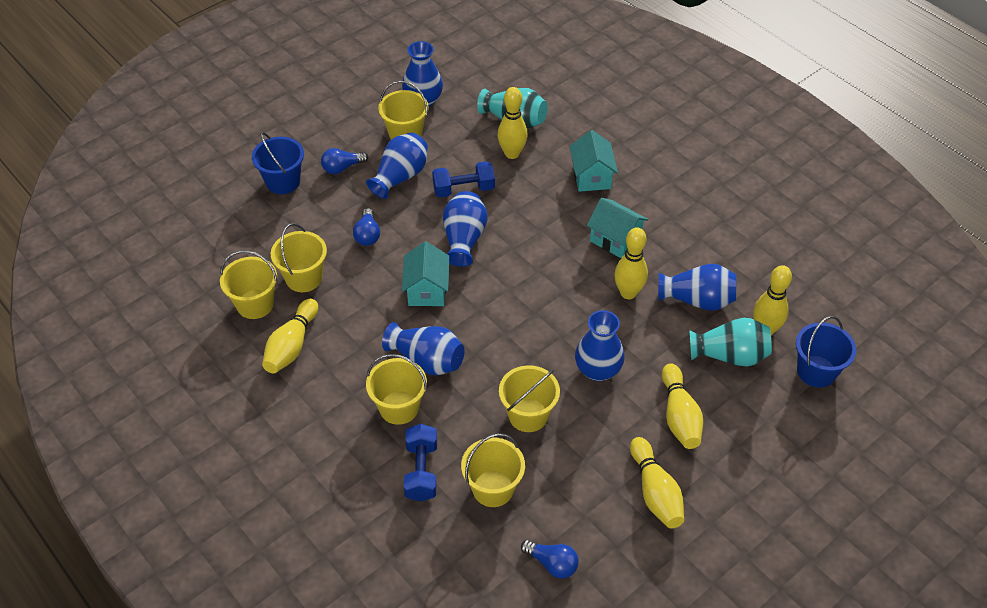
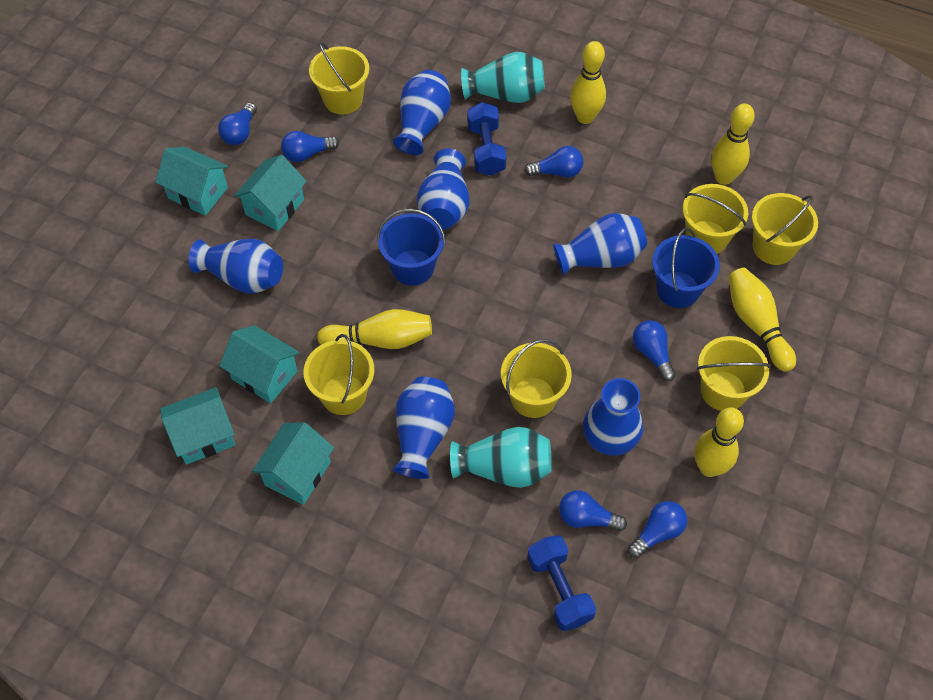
blue light bulb: 3 -> 6
turquoise house: 3 -> 5
yellow bowling pin: 6 -> 5

